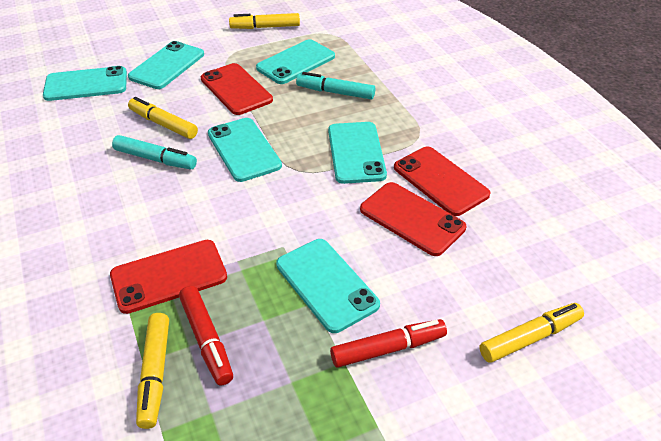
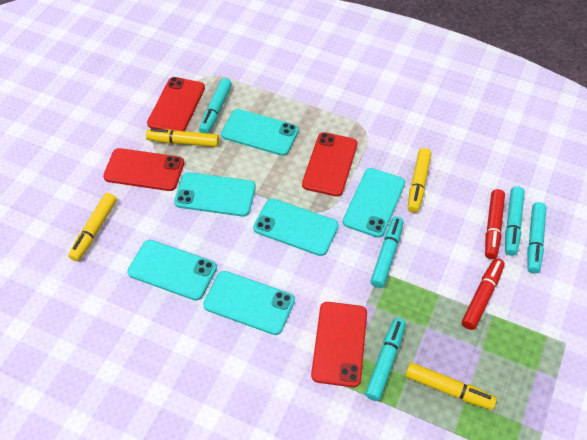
turquoise marker: 2 -> 5

